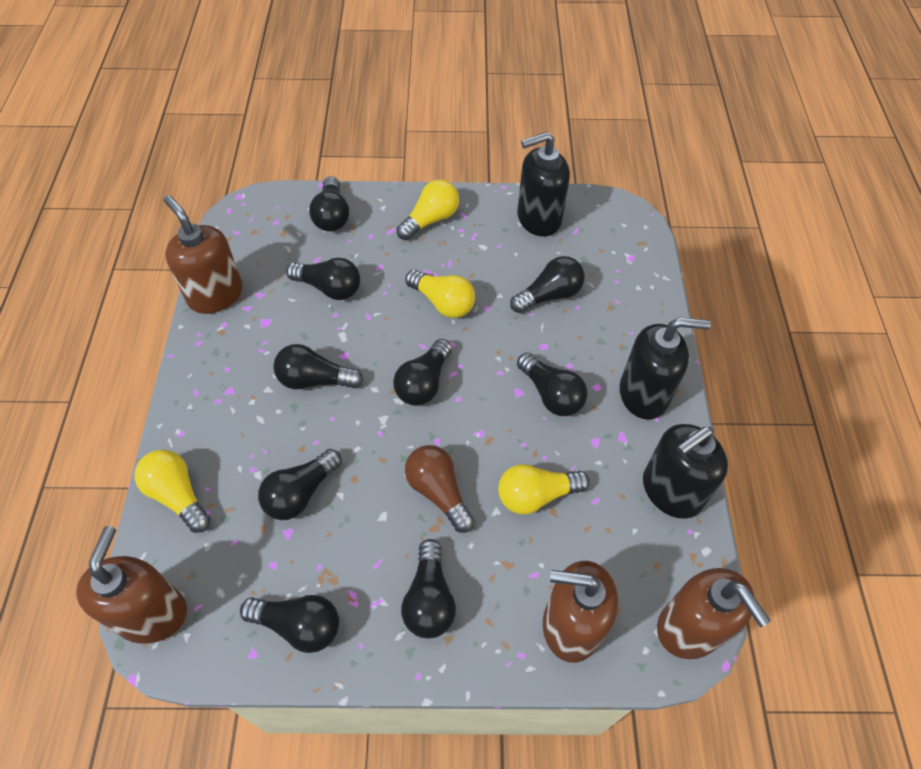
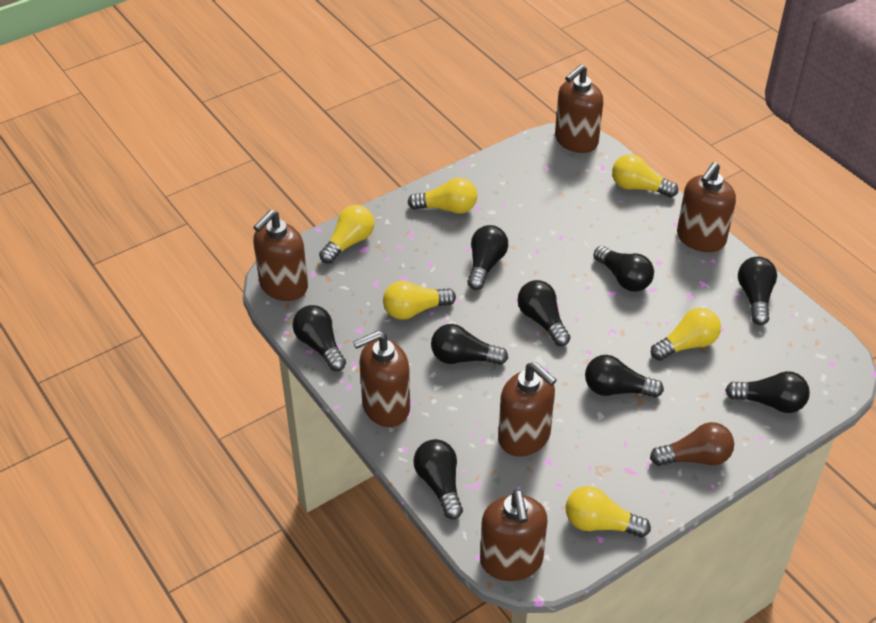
black soap dispenser: 3 -> 0
brown soap dispenser: 4 -> 6
yellow light bulb: 4 -> 6

